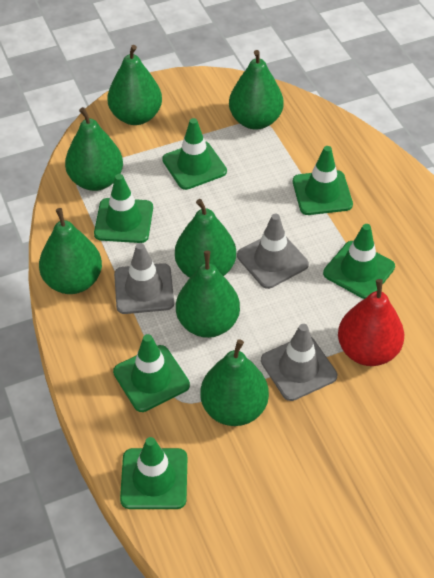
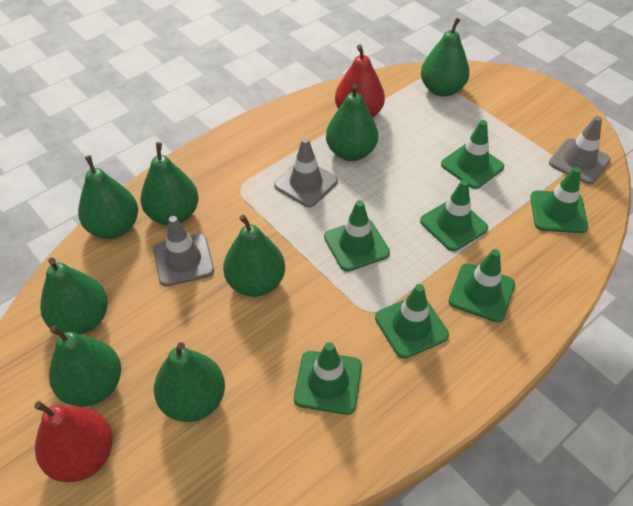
green pear: 7 -> 8
green traffic cone: 6 -> 7
red pear: 1 -> 2

